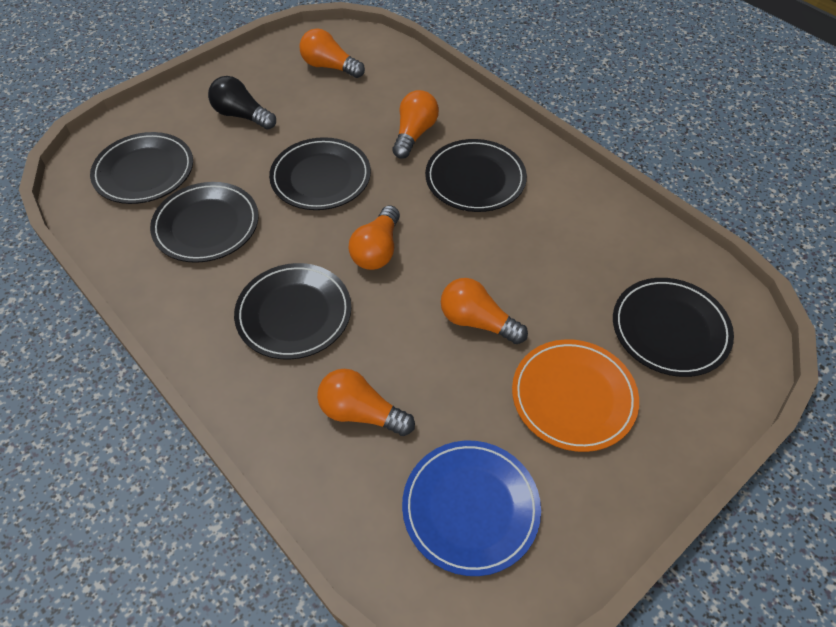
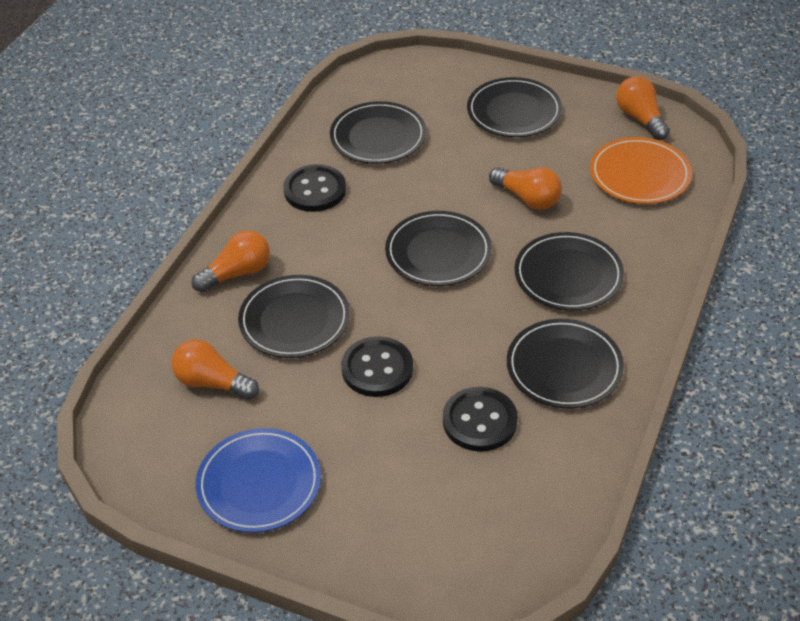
black button: 0 -> 3
black light bulb: 1 -> 0
orange light bulb: 5 -> 4

